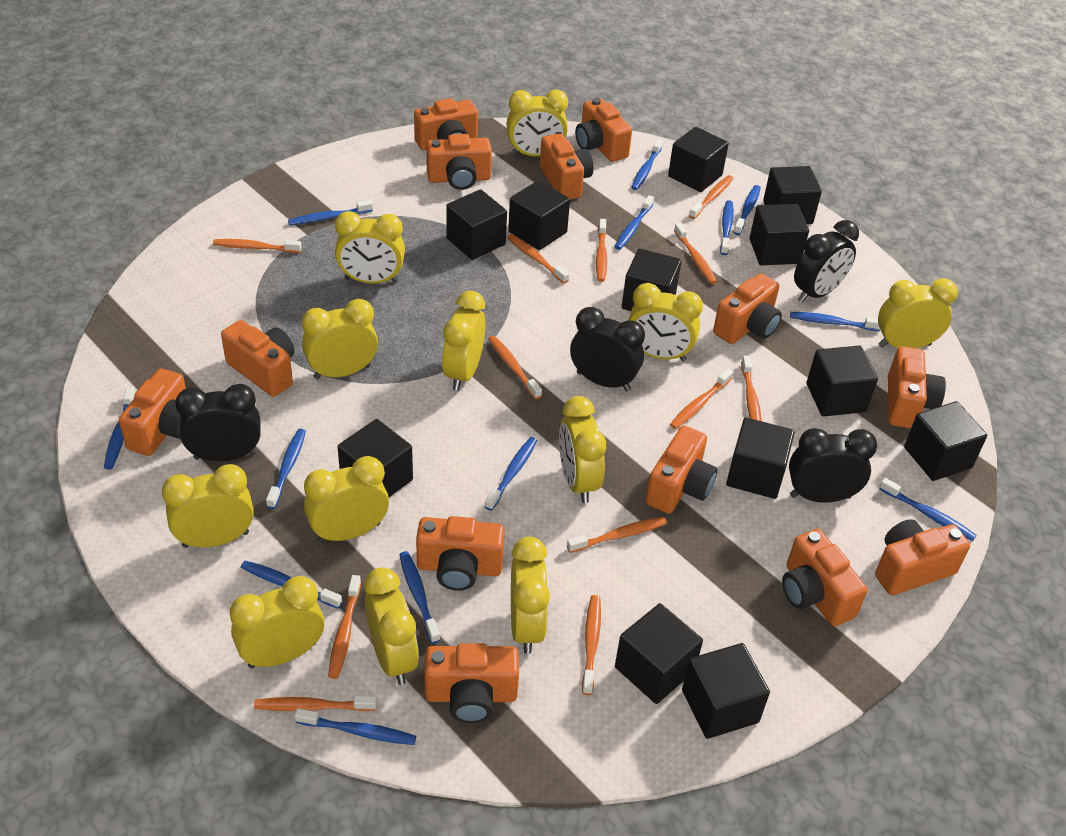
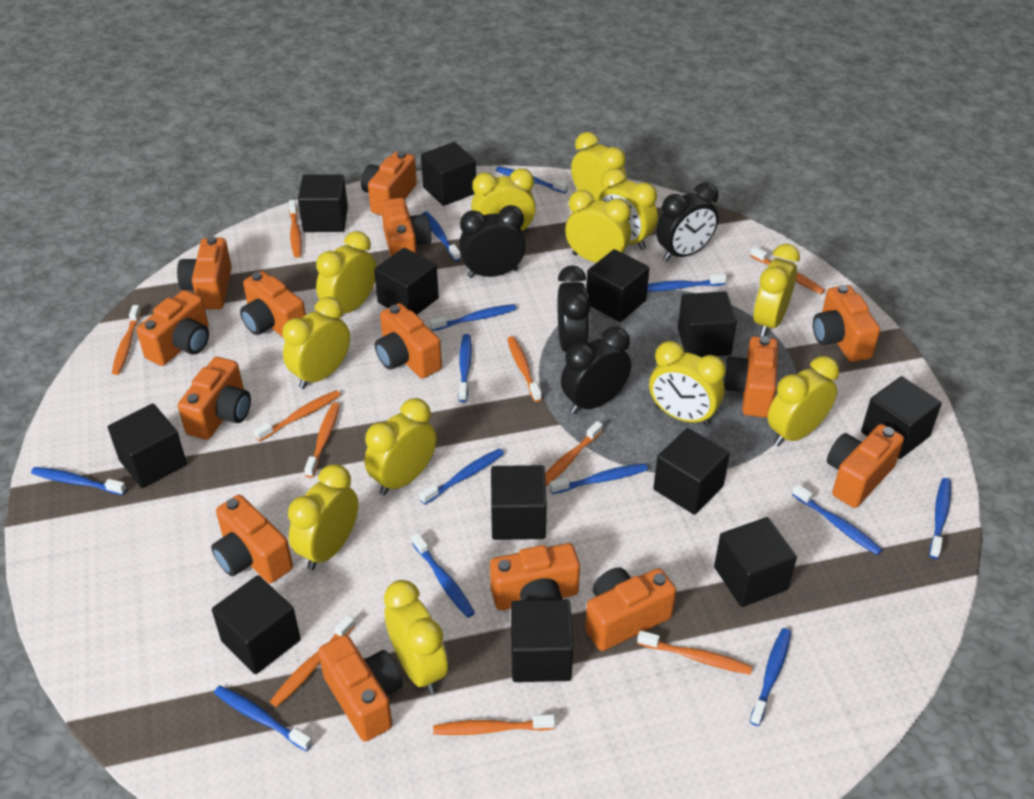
orange camera: 13 -> 14
orange toothbrush: 12 -> 10

